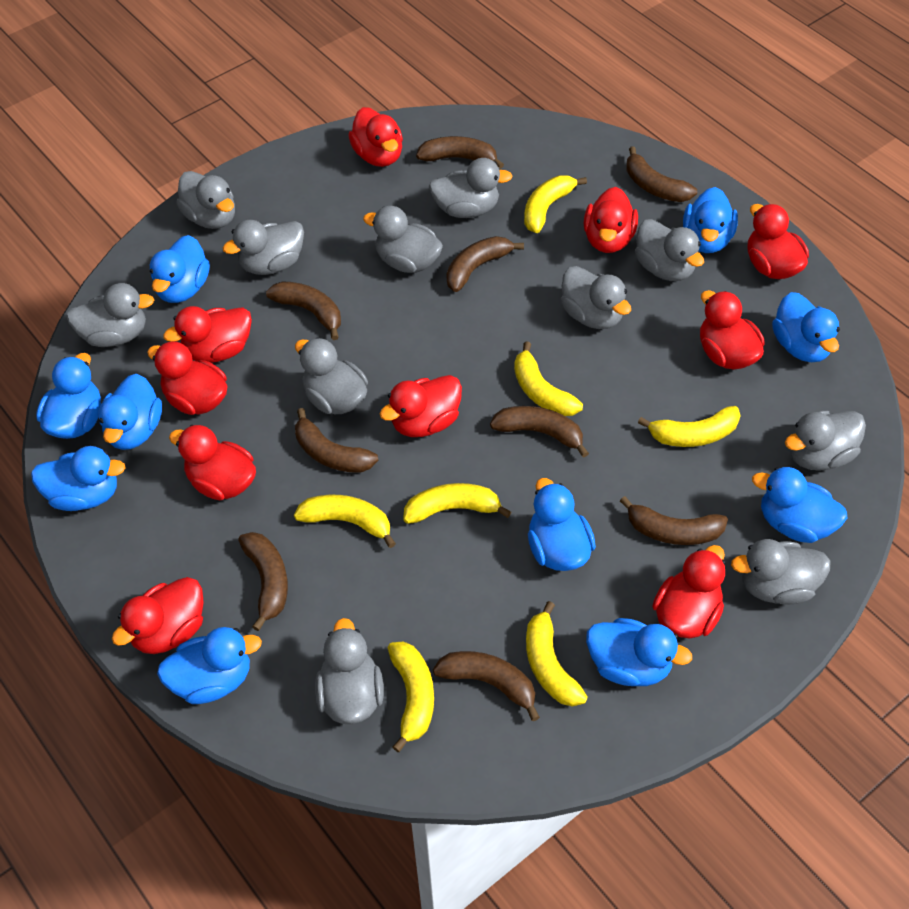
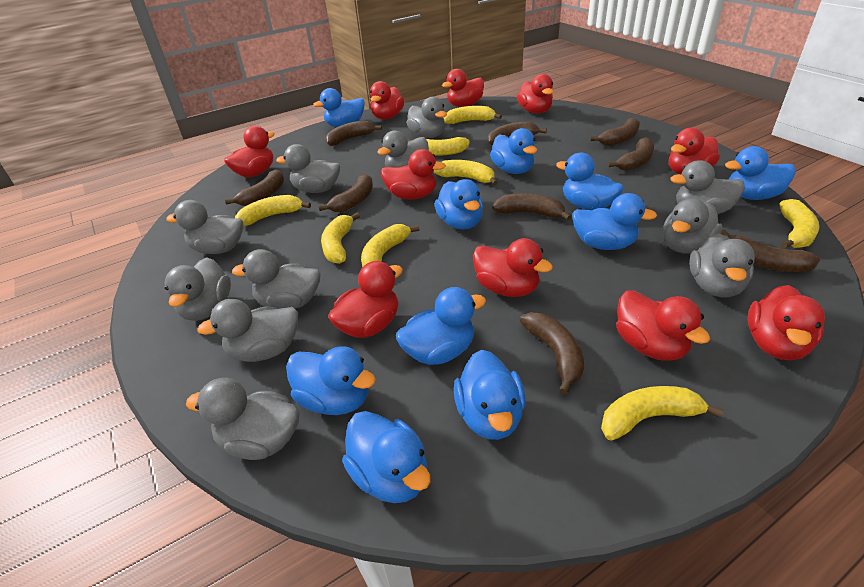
yellow banana: 7 -> 8

